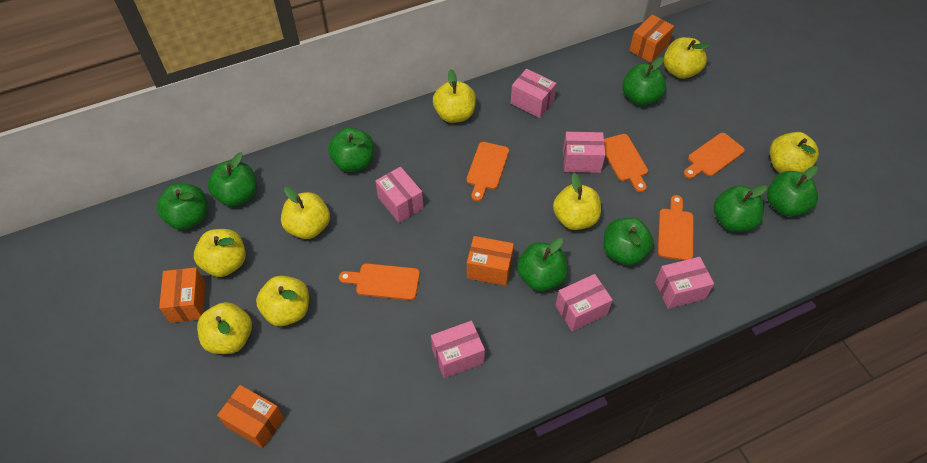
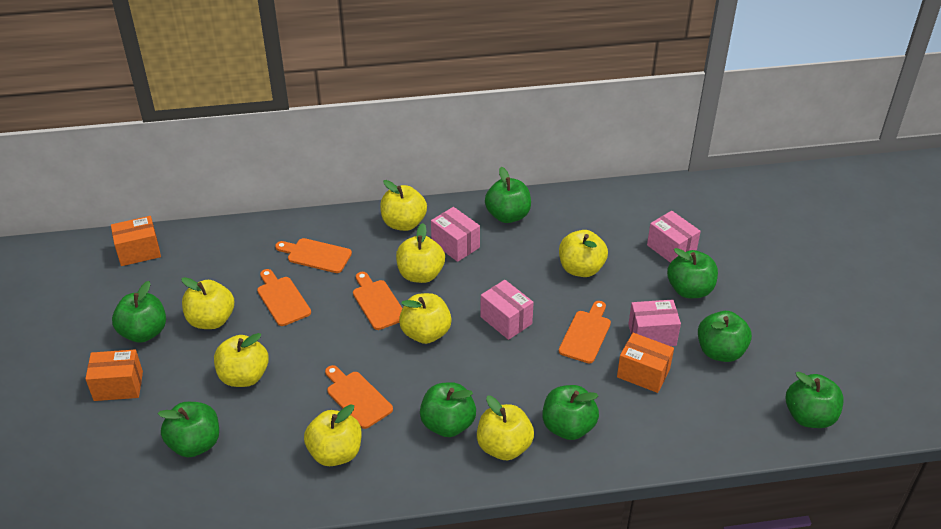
orange box: 4 -> 3
pink box: 6 -> 4

